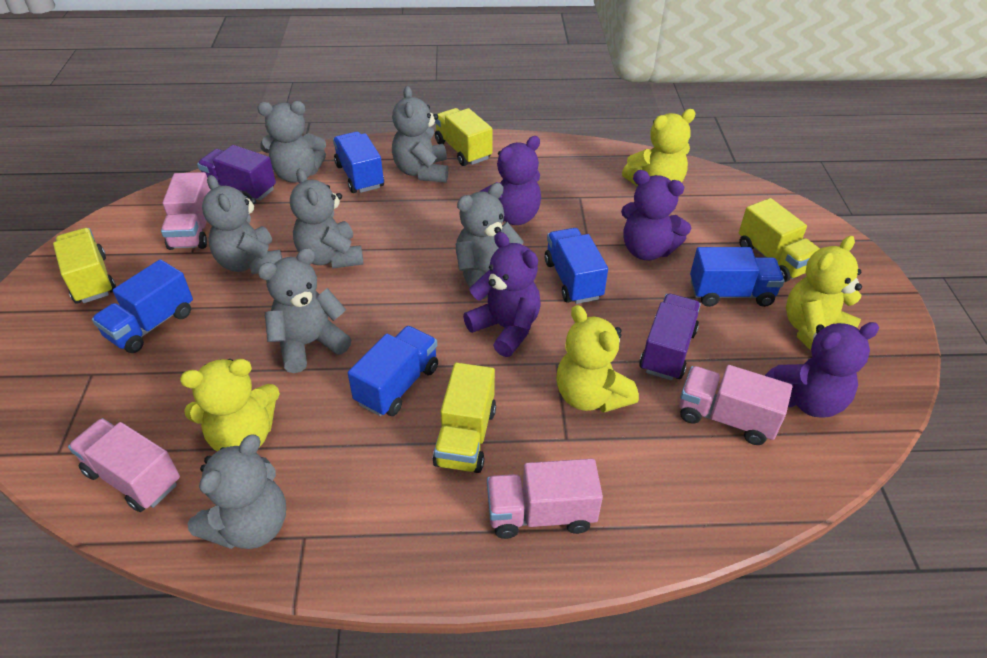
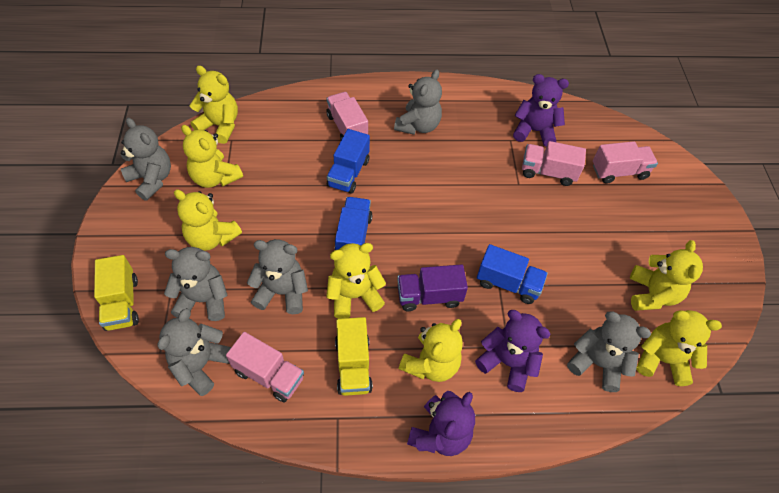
blue truck: 5 -> 3
grey teddy bear: 7 -> 6
purple teddy bear: 4 -> 3
purple truck: 2 -> 1
yellow teddy bear: 4 -> 7
yellow truck: 4 -> 2

